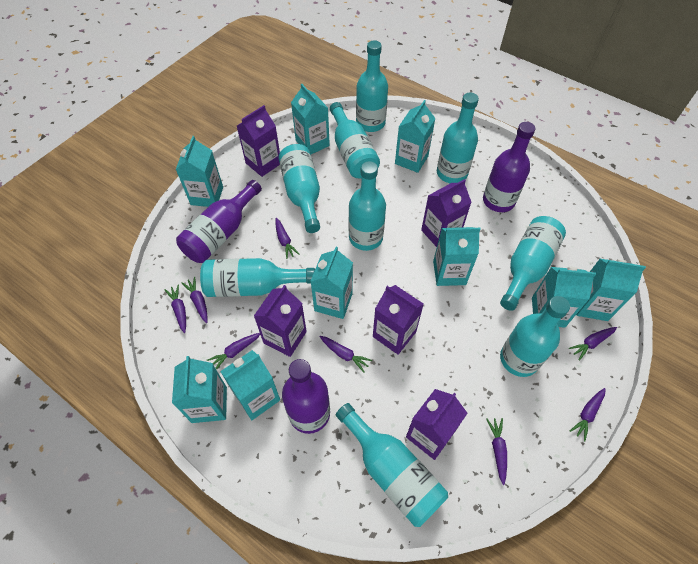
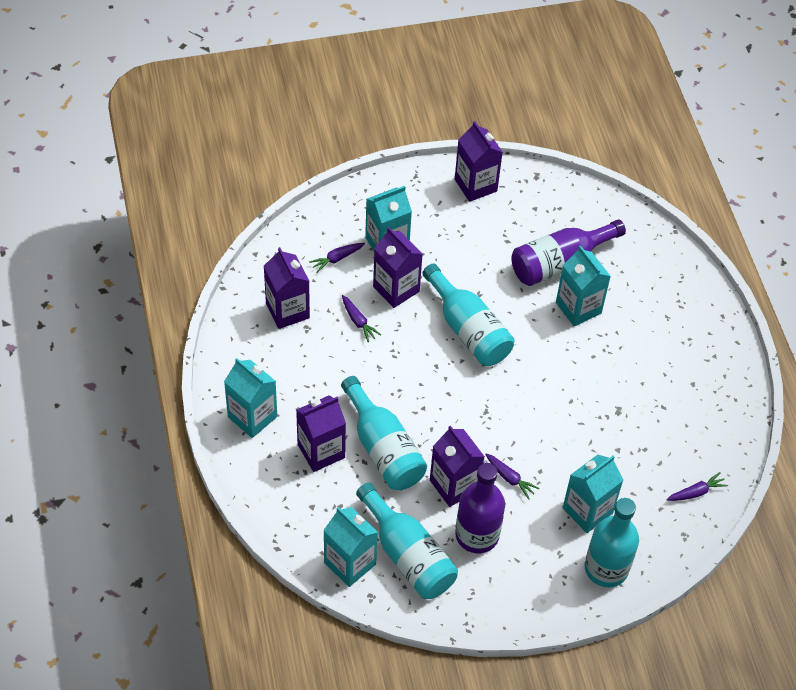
purple bottle: 3 -> 2
purple carrot: 8 -> 4
turquoise bottle: 9 -> 4
turquoise carton: 9 -> 5

